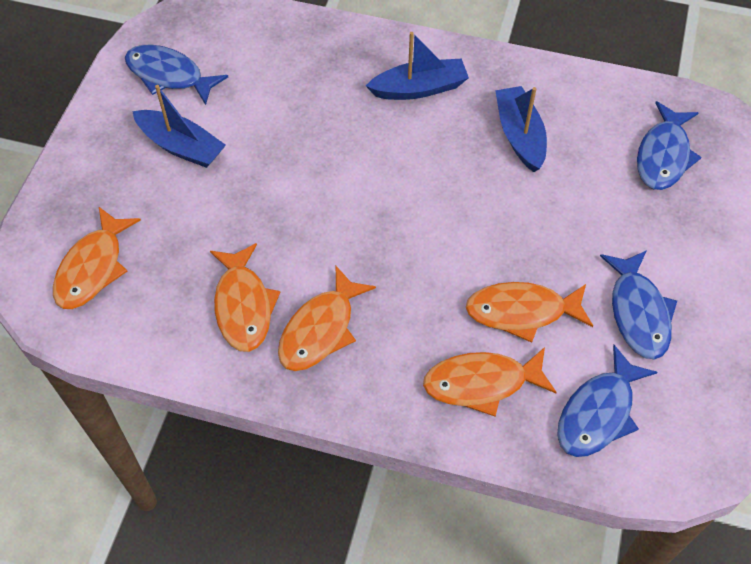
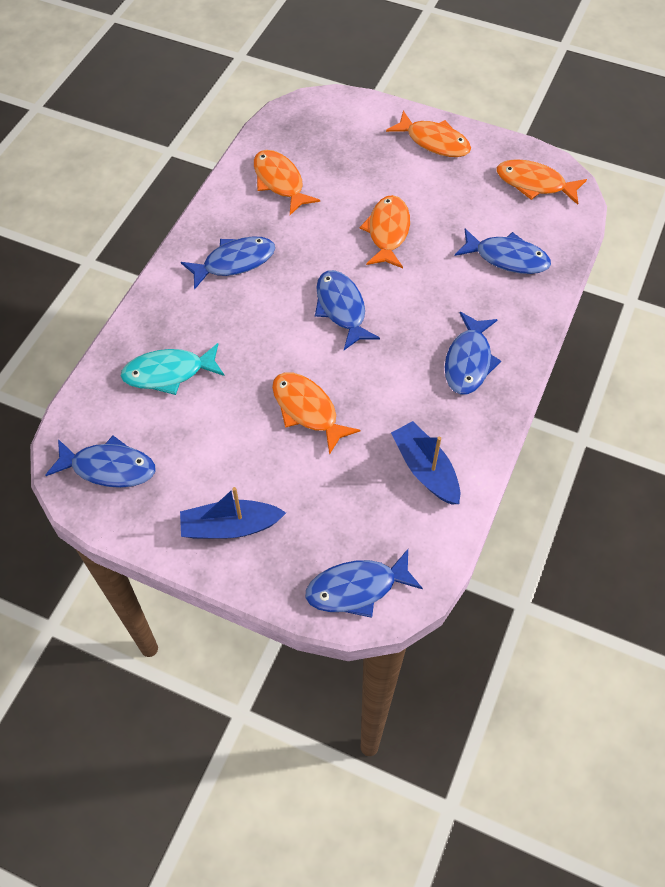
blue boat: 3 -> 2
blue fish: 4 -> 6
turquoise fish: 0 -> 1

